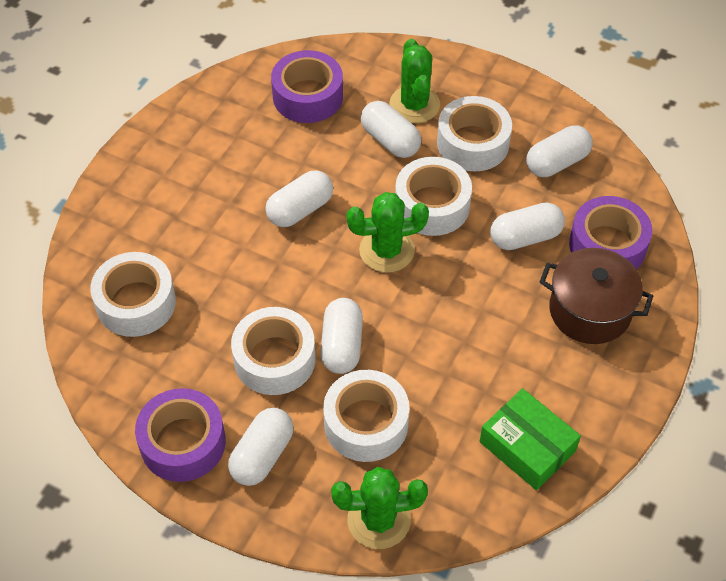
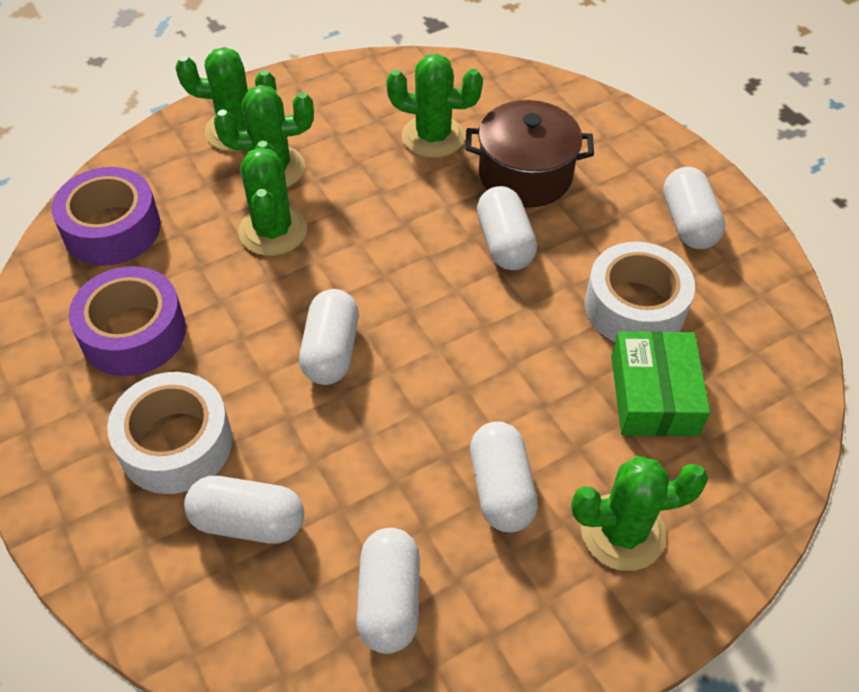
green cactus: 3 -> 5
purple tape: 3 -> 2
white tape: 5 -> 2

